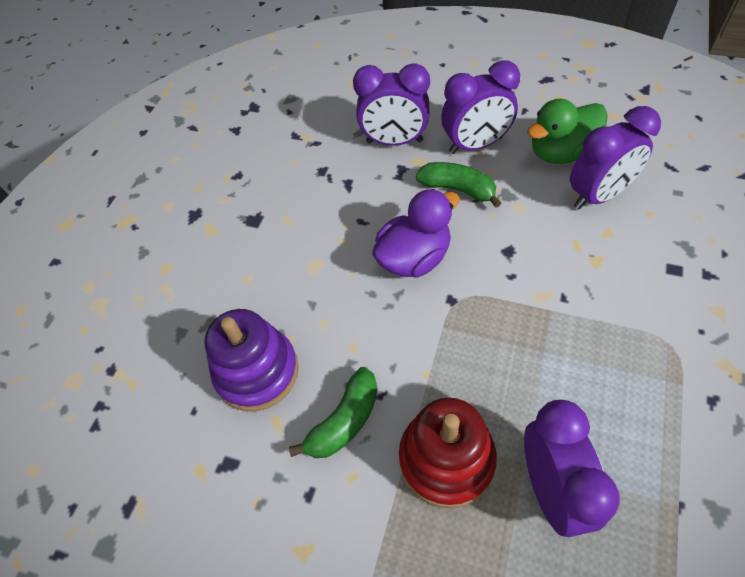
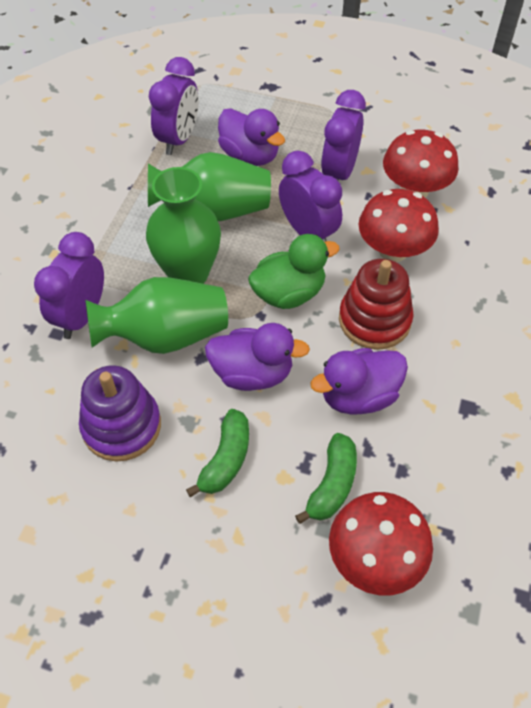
green vase: 0 -> 3
purple duck: 1 -> 3
red mushroom: 0 -> 3

